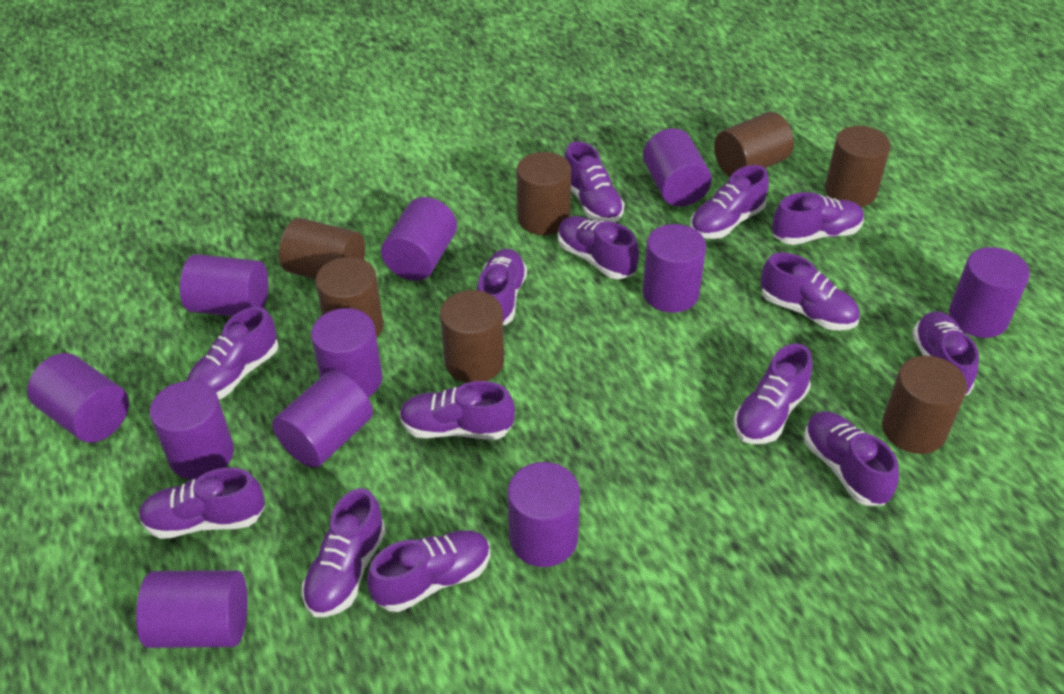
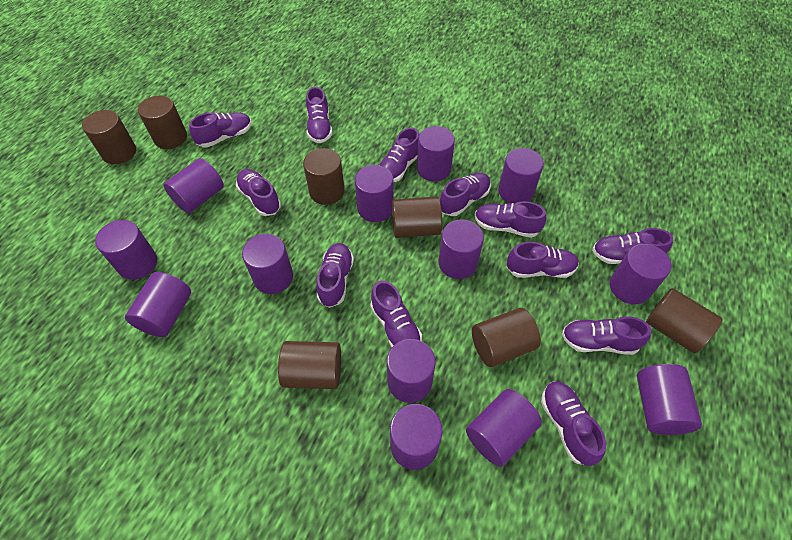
purple cylinder: 11 -> 13
purple shoe: 14 -> 12

